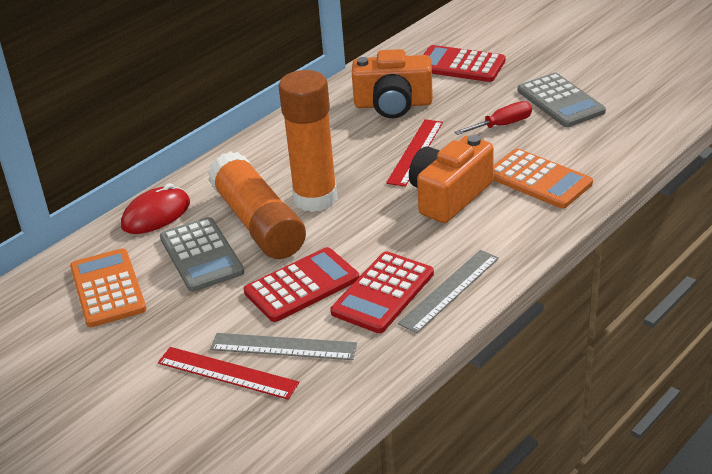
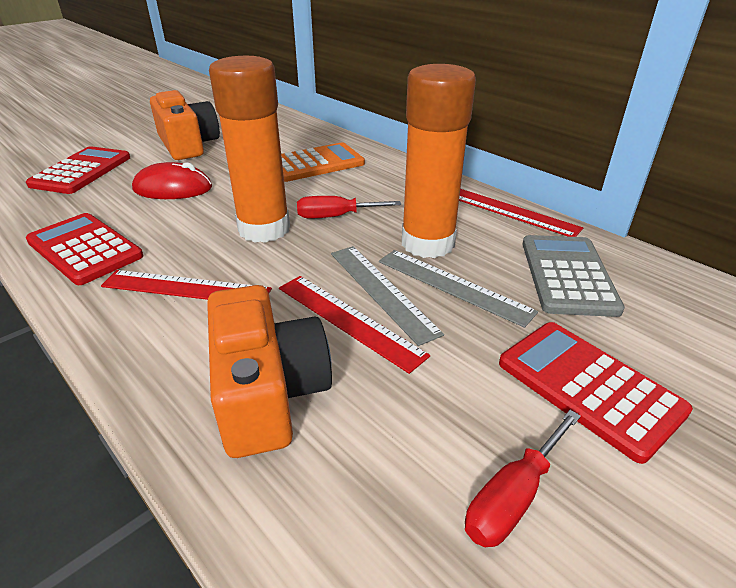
grey calculator: 2 -> 1
orange calculator: 2 -> 1
red ruler: 2 -> 3
red screwdriver: 1 -> 2

